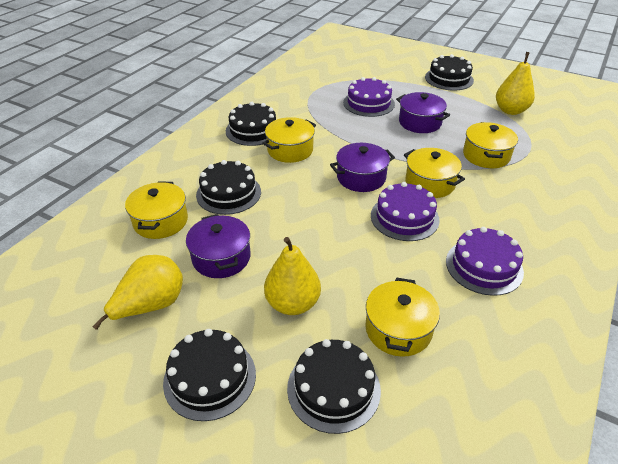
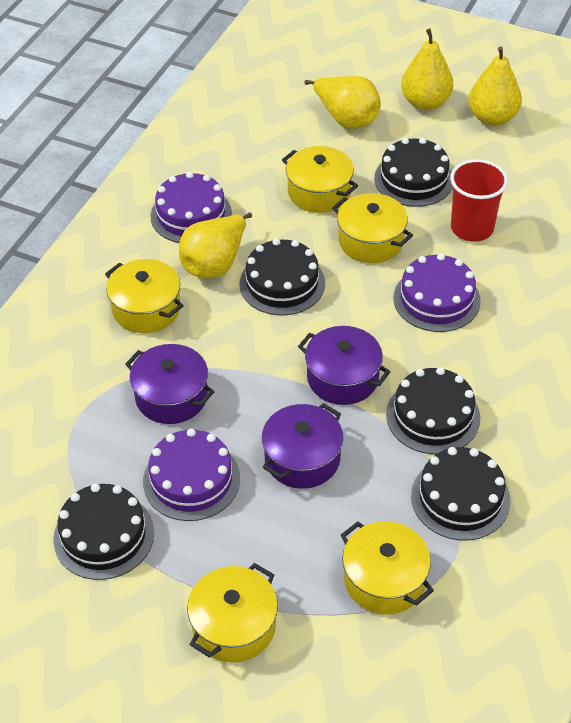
red cup: 0 -> 1
yellow pear: 3 -> 4

